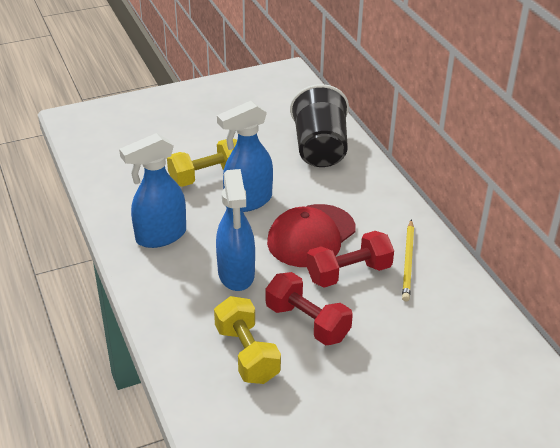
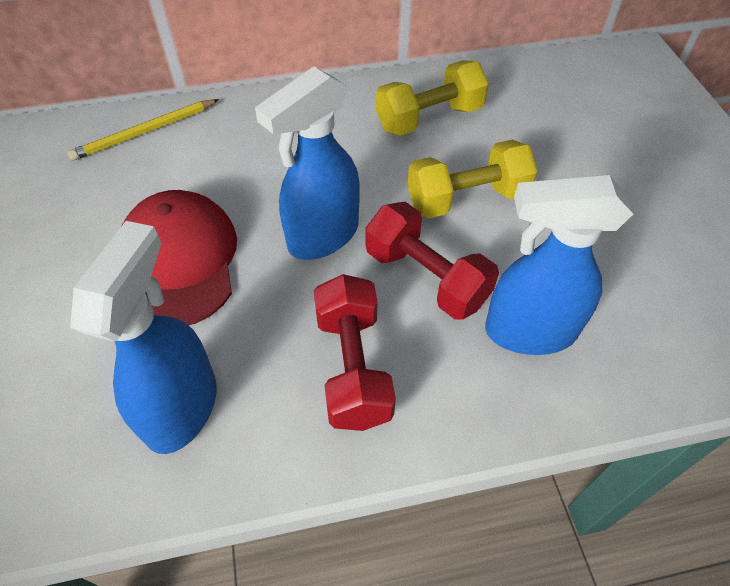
black cup: 1 -> 0

